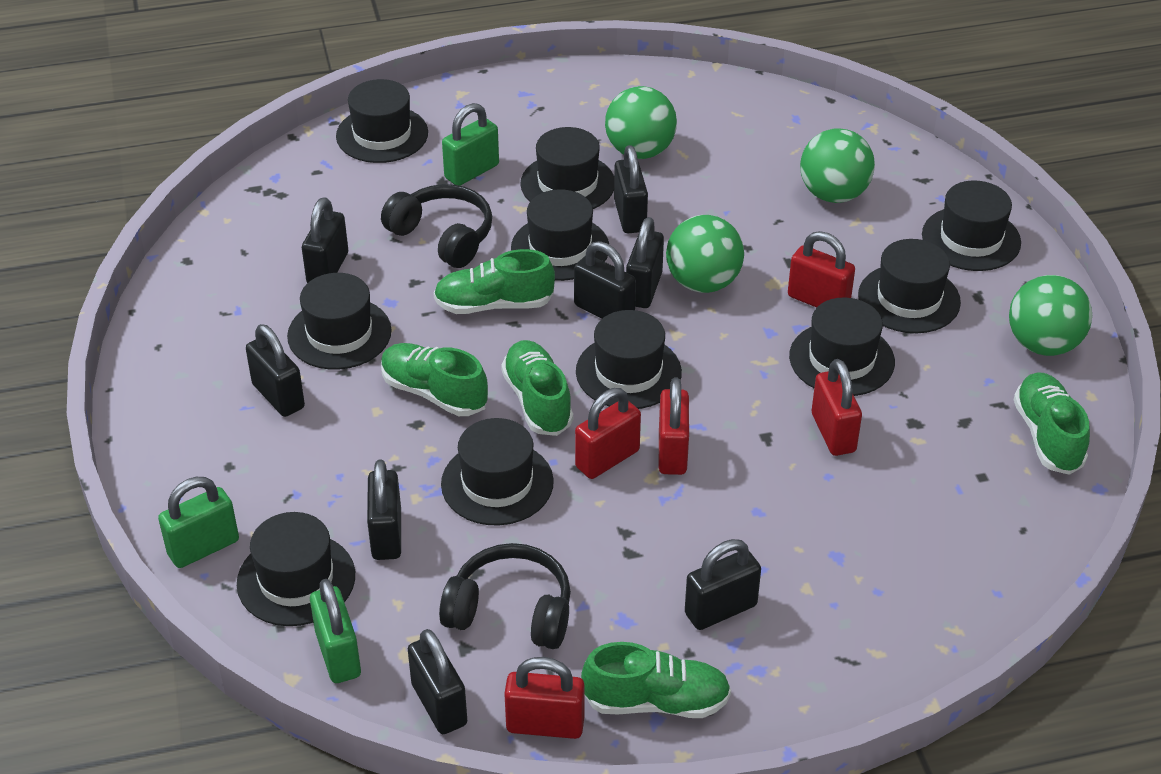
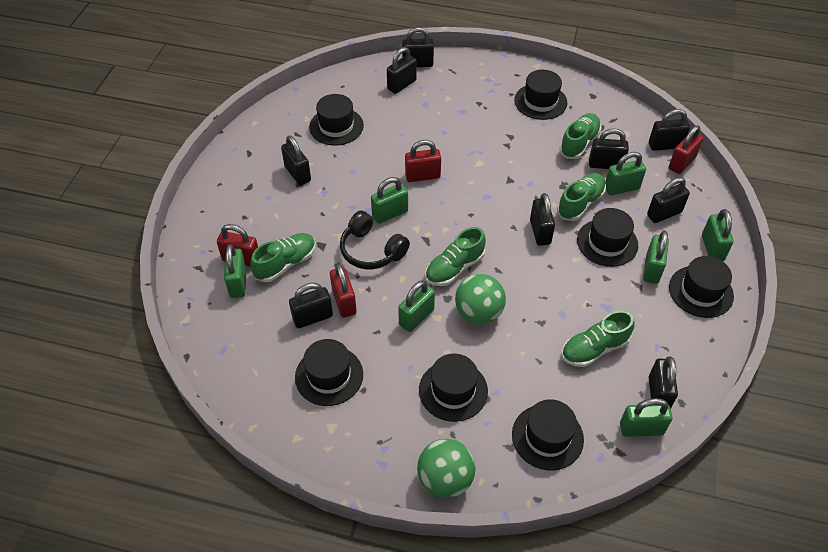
black hat: 10 -> 7
black headphones: 2 -> 1
black padlock: 8 -> 9
green ball: 4 -> 2
green padlock: 3 -> 7
red padlock: 5 -> 4

